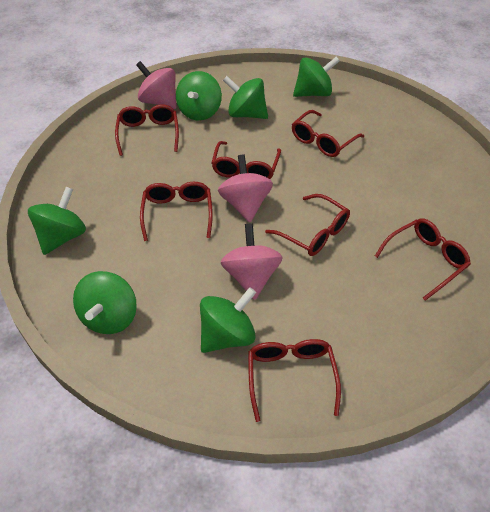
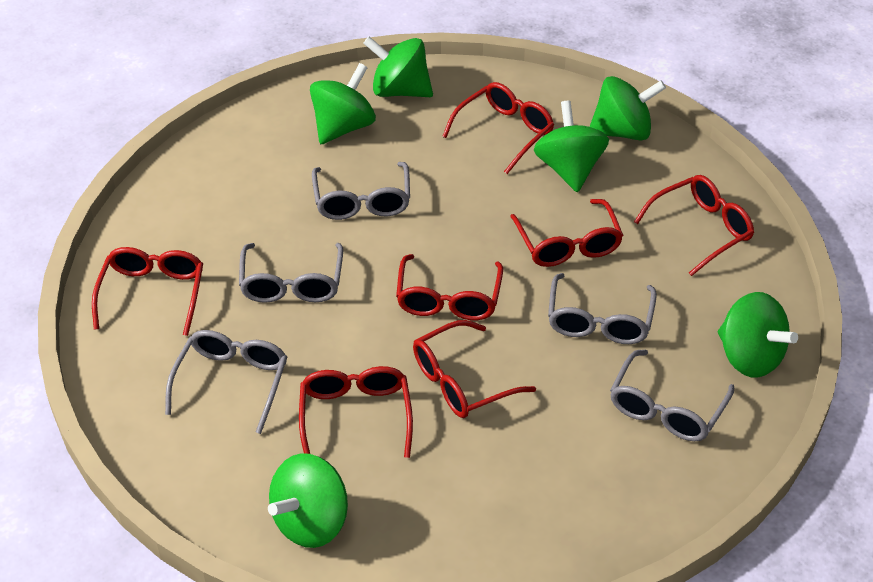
grey glasses: 0 -> 5
pink spinning top: 3 -> 0

